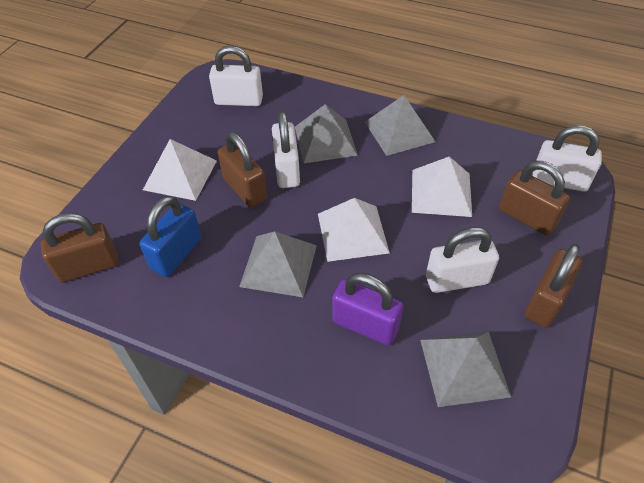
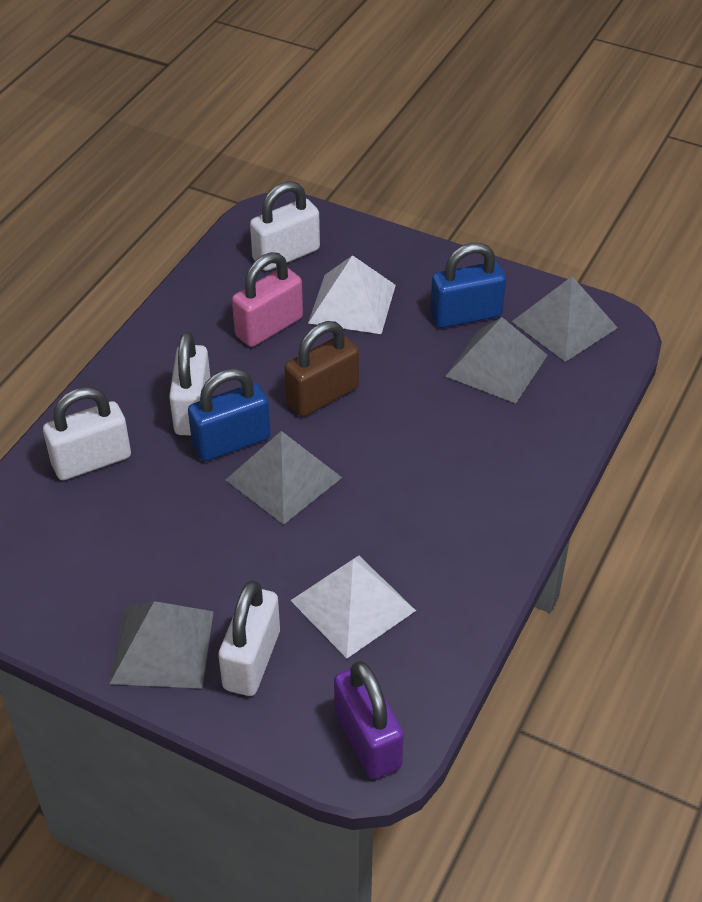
blue padlock: 1 -> 2
brown padlock: 4 -> 1
pink padlock: 0 -> 1
white pyramid: 3 -> 2

